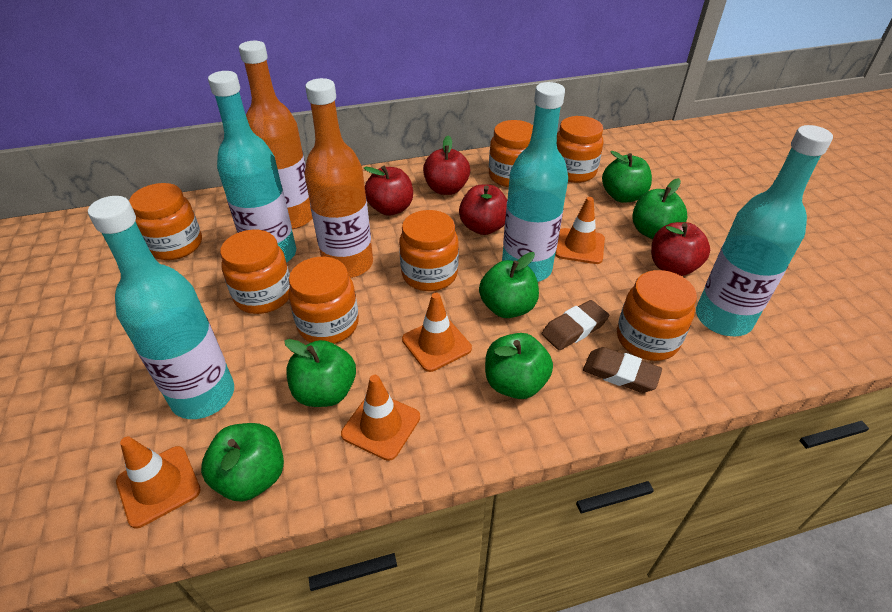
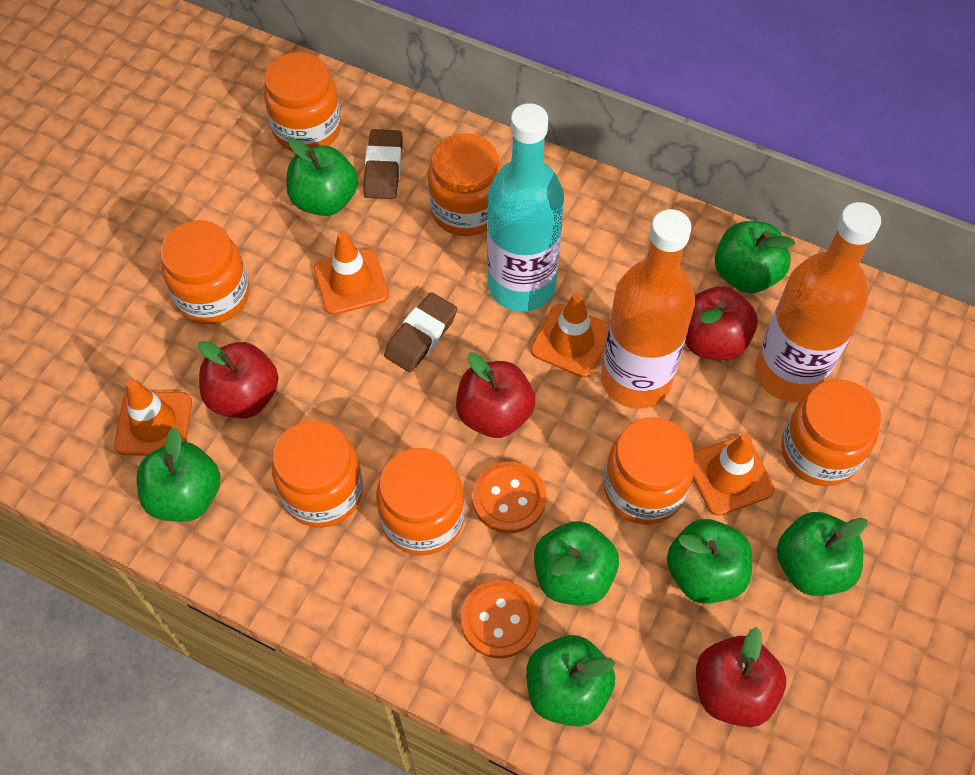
green apple: 6 -> 7
orange button: 0 -> 2
turquoise bottle: 4 -> 1

